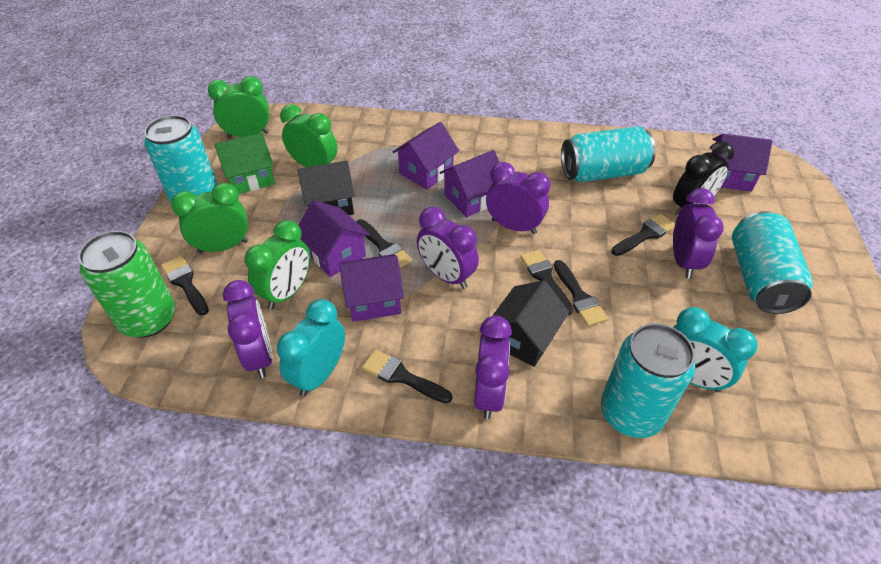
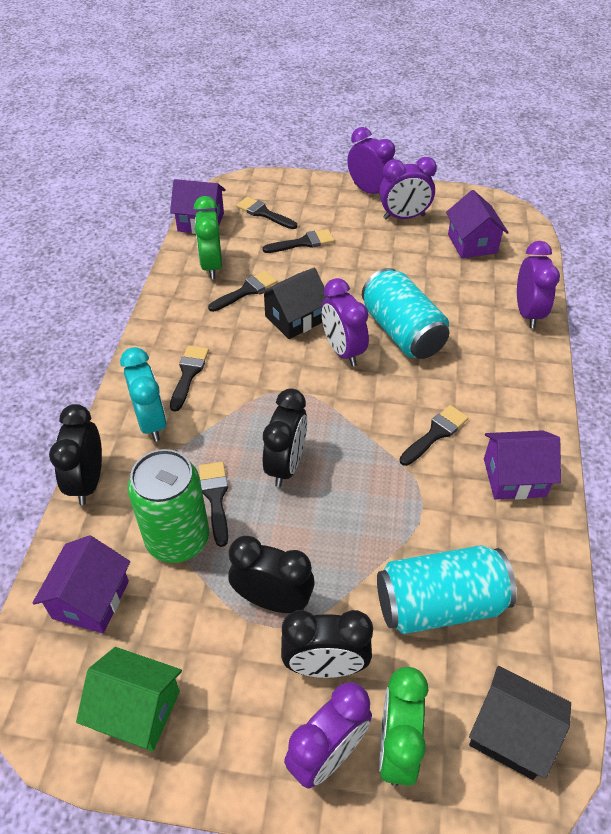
black clock: 1 -> 4
green clock: 4 -> 2
purple house: 5 -> 4
turquoise can: 4 -> 2
turquoise clock: 2 -> 1

